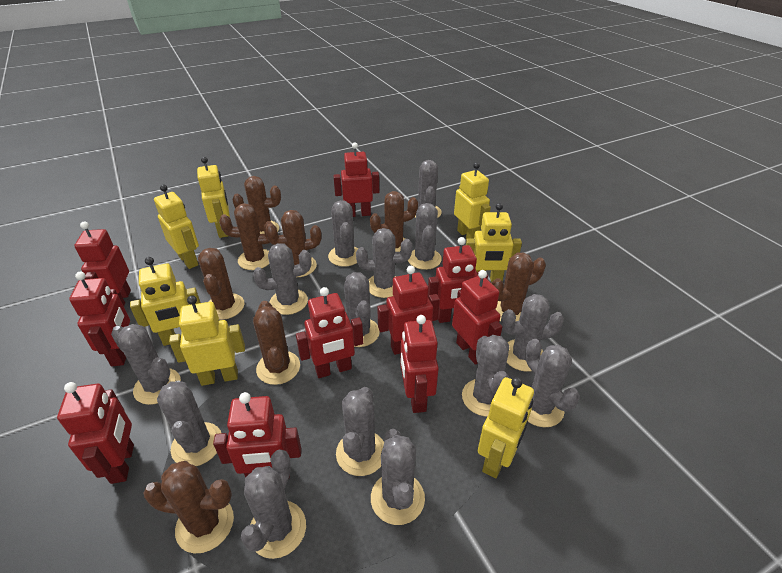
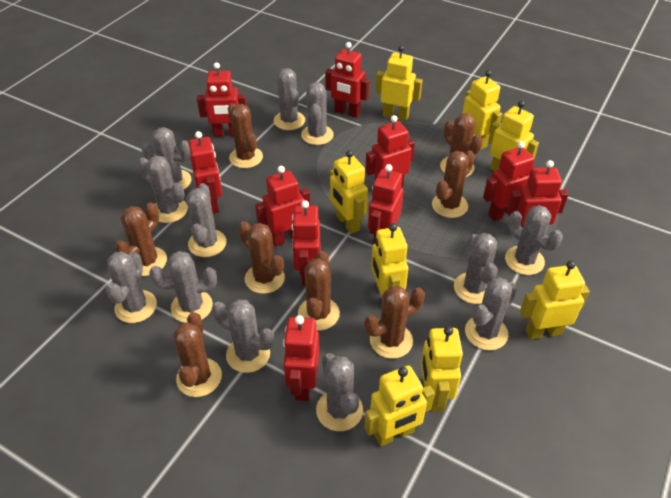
grey cactus: 14 -> 12
yellow robot: 7 -> 8

